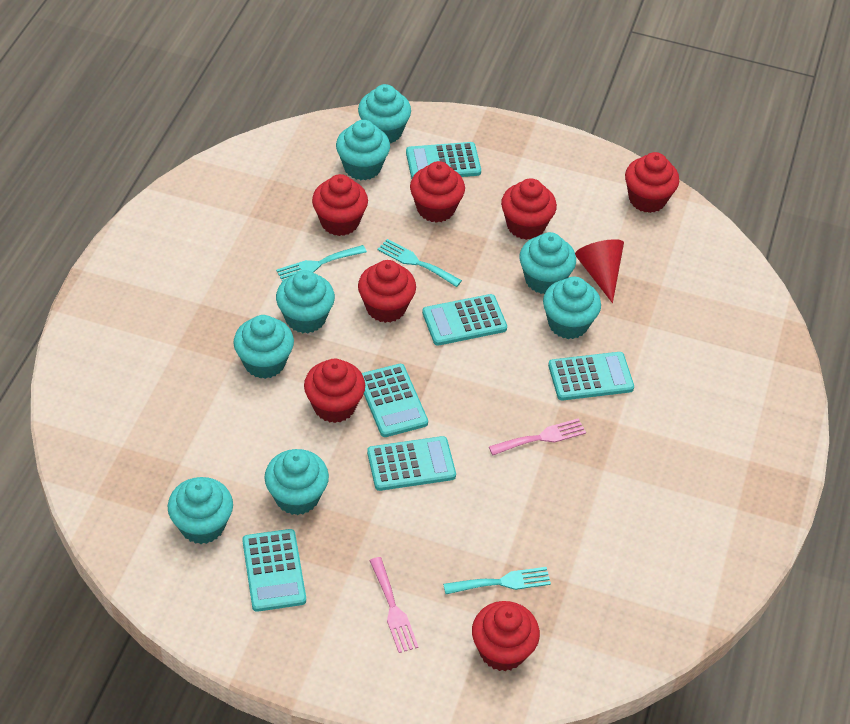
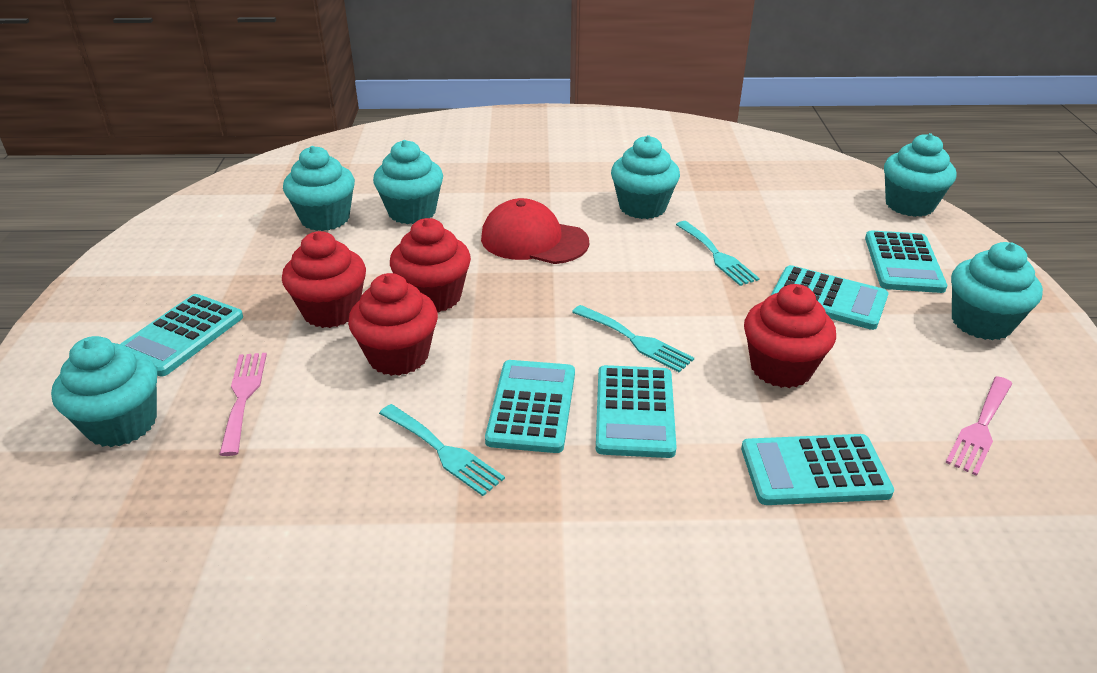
red cap: 0 -> 1
red cone: 1 -> 0
red cupcake: 7 -> 4
turquoise cupcake: 8 -> 6

